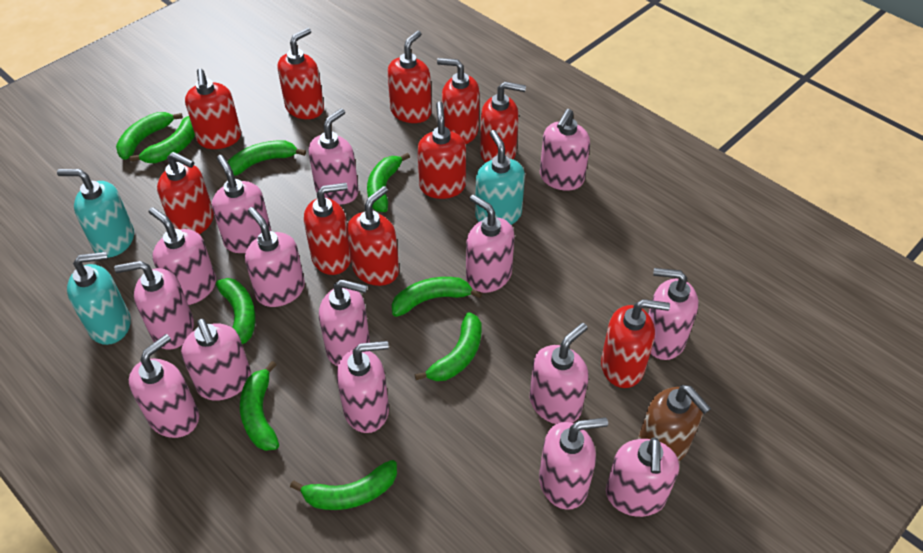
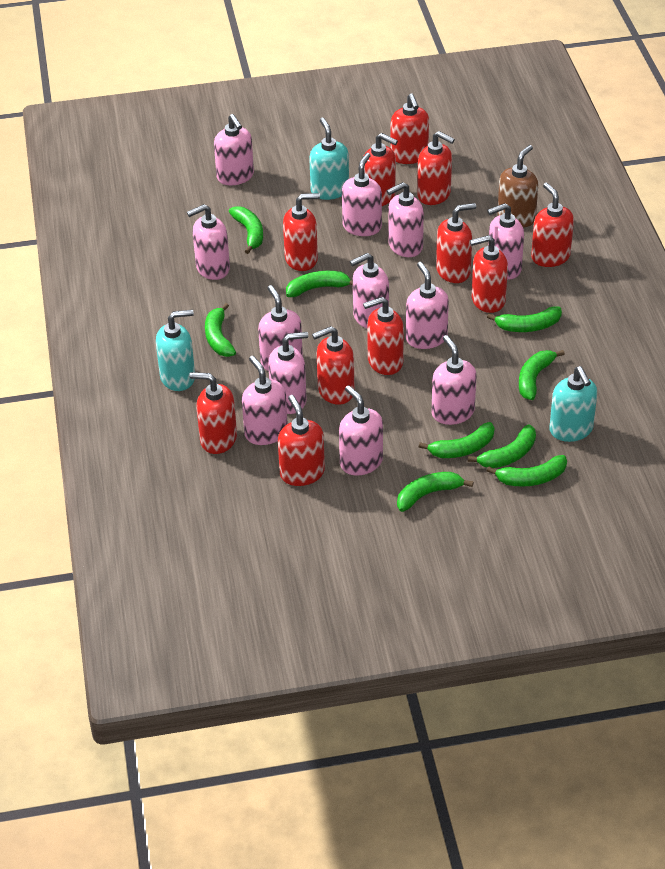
pink soap dispenser: 15 -> 12
red soap dispenser: 10 -> 11

